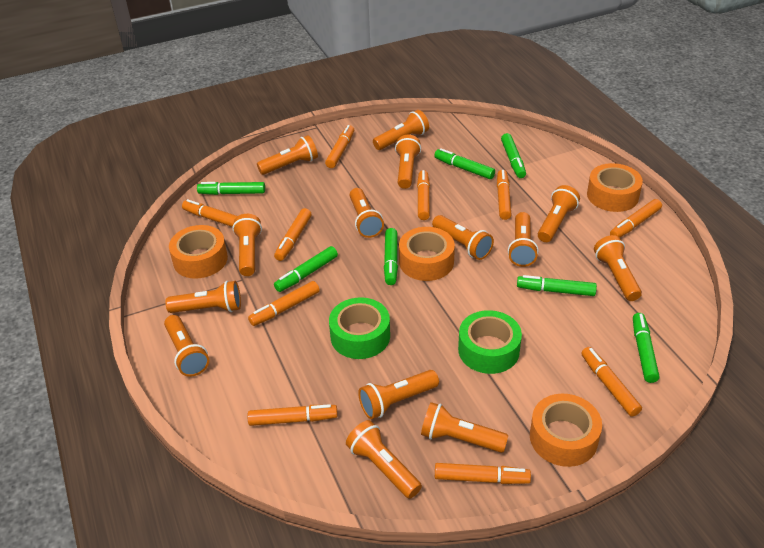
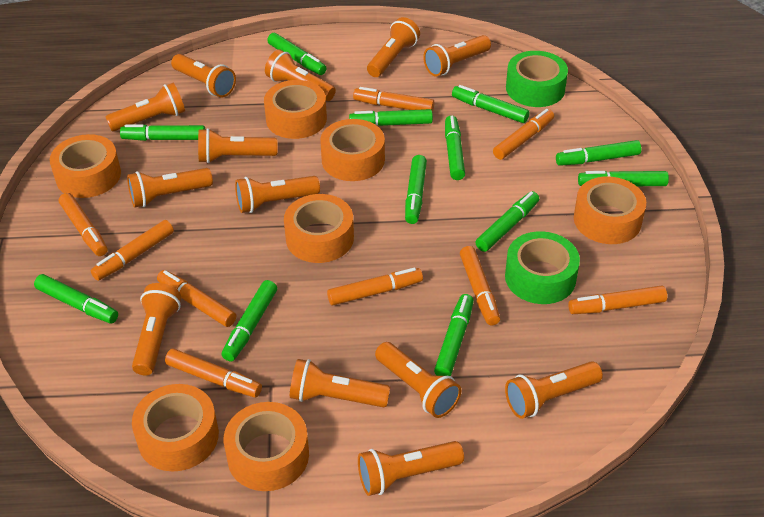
green marker: 7 -> 12
orange flashlight: 14 -> 13
orange marker: 10 -> 9
orange tape: 4 -> 7

